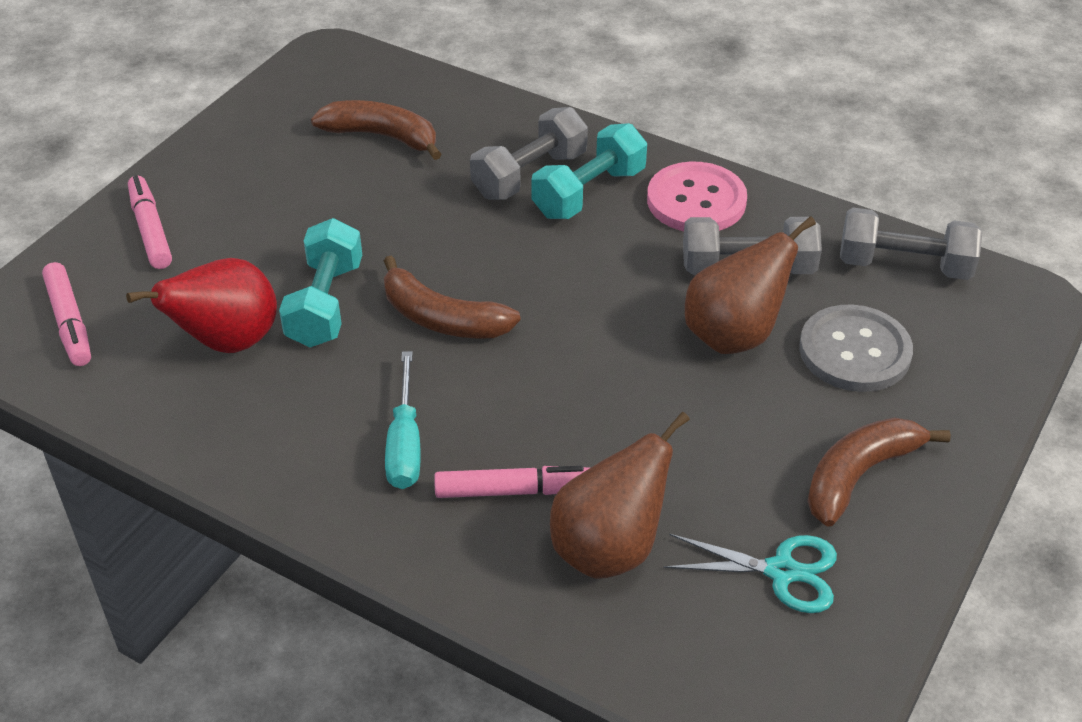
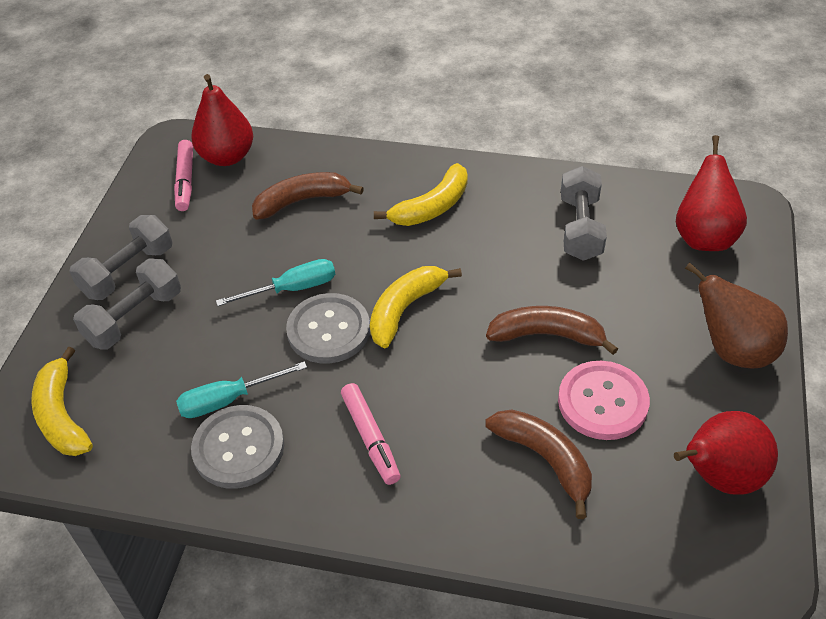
brown pear: 2 -> 1
grey button: 1 -> 2
pink marker: 3 -> 2
red pear: 1 -> 3
turquoise dumbbell: 2 -> 0
turquoise scissors: 1 -> 0
turquoise screwdriver: 1 -> 2
yellow banana: 0 -> 3

